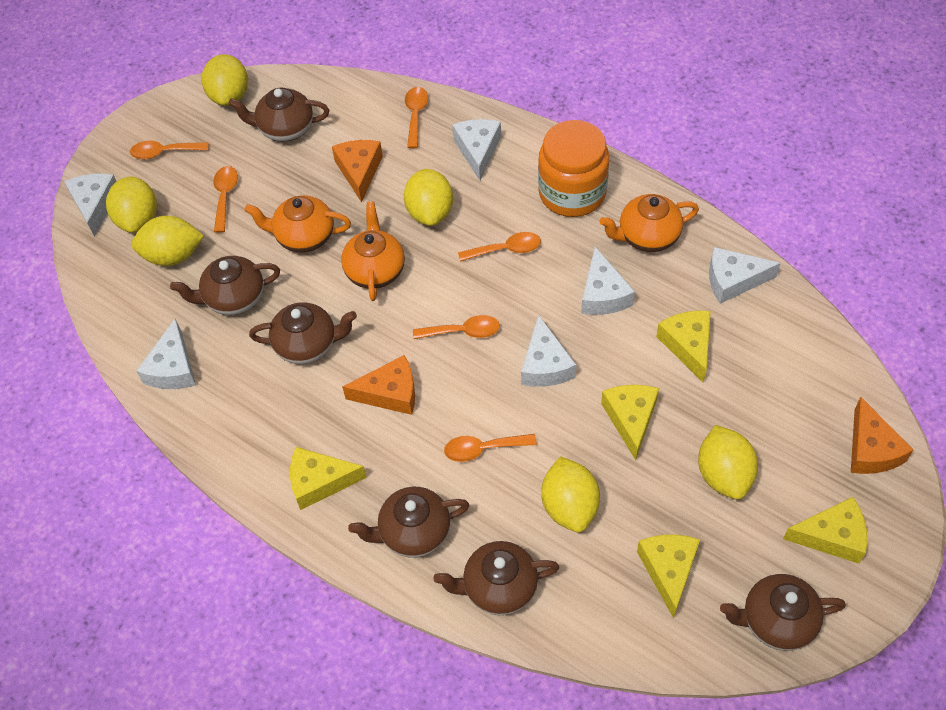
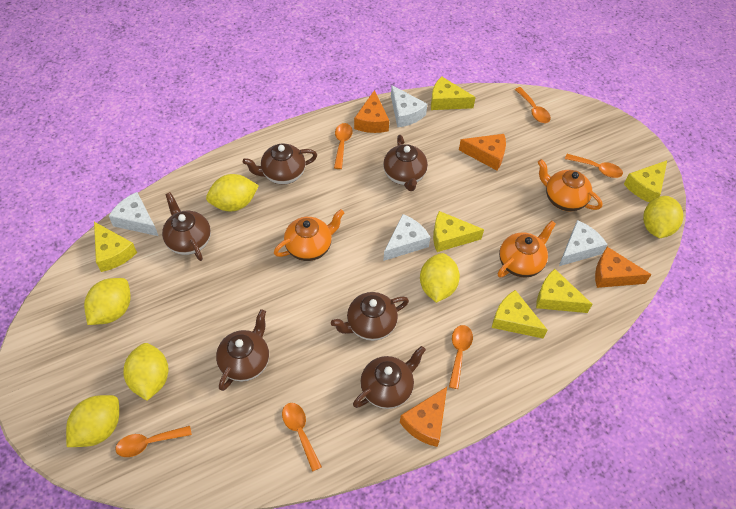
orange cheese: 3 -> 4
orange jar: 1 -> 0
white cheese: 6 -> 4
yellow cheese: 5 -> 6

